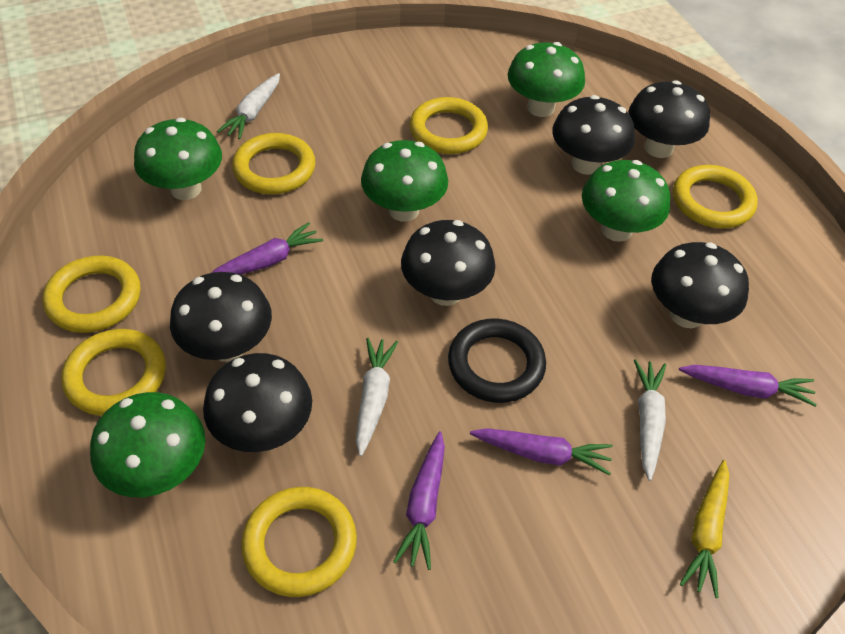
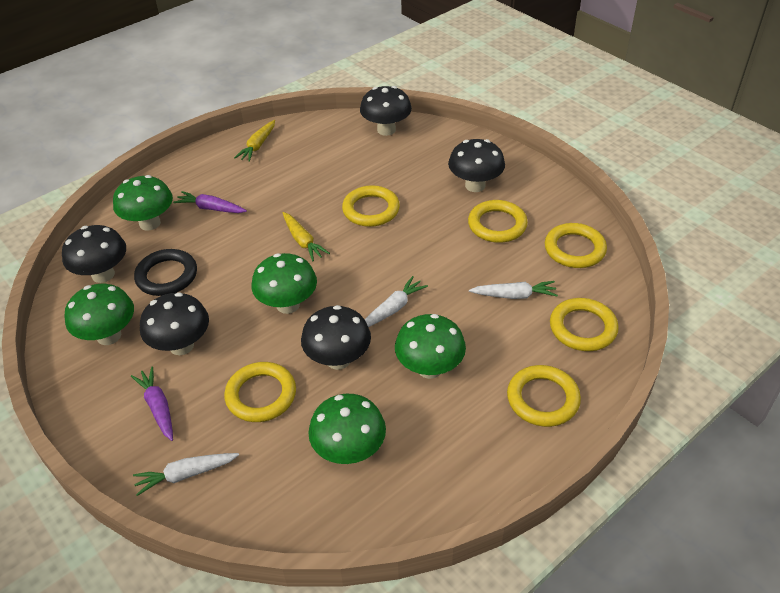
black mushroom: 6 -> 5
purple carrot: 4 -> 2
yellow carrot: 1 -> 2

